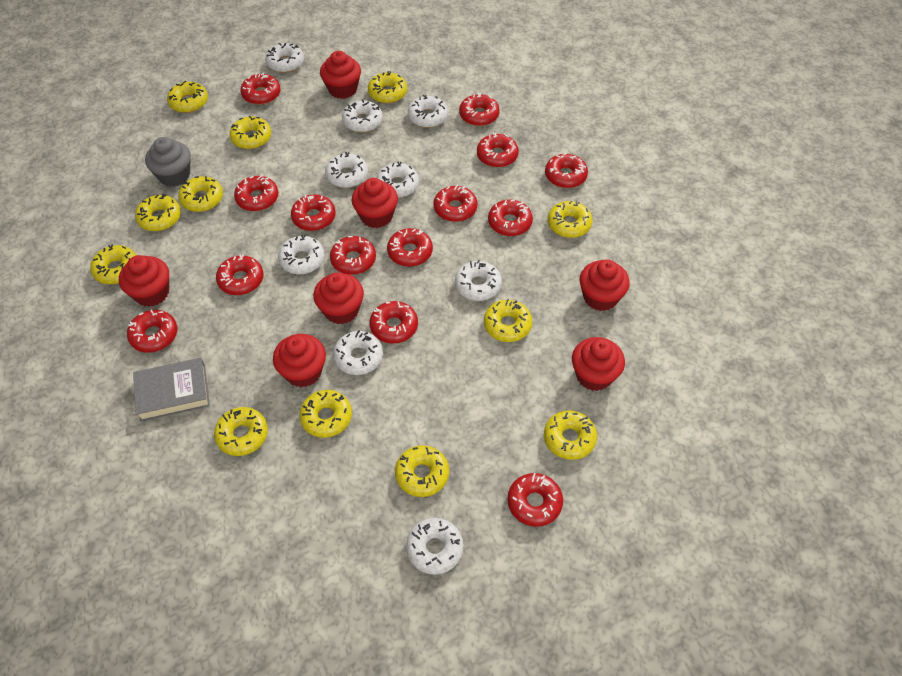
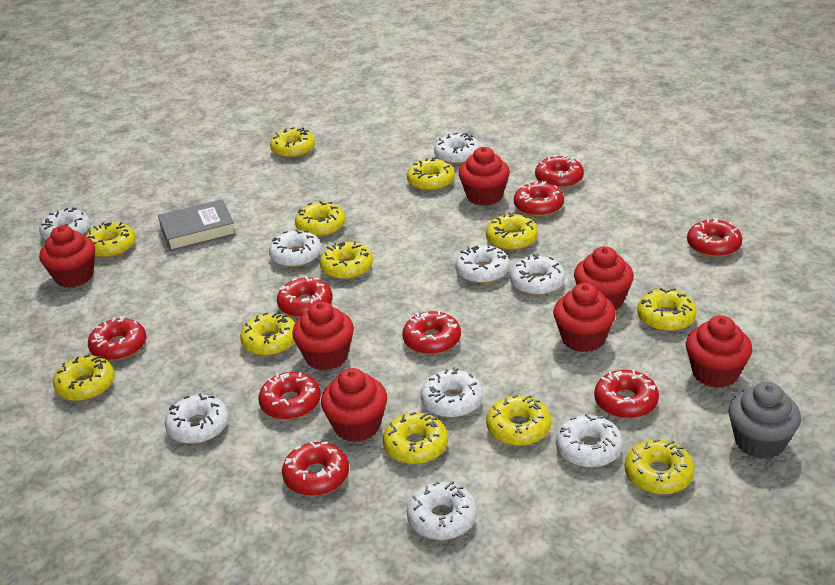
red donut: 14 -> 9

